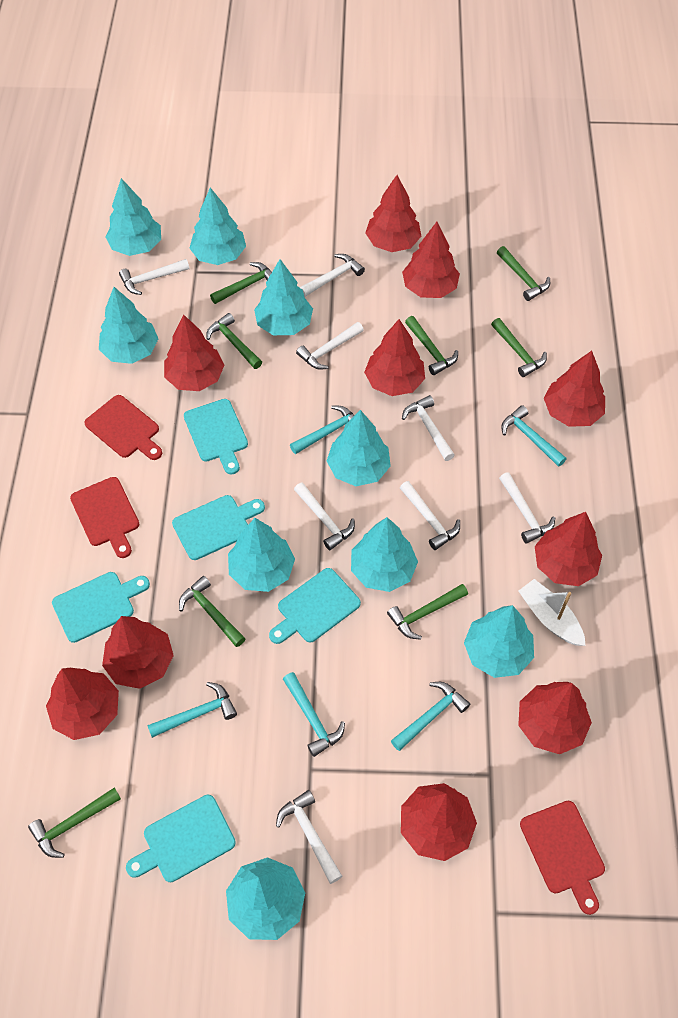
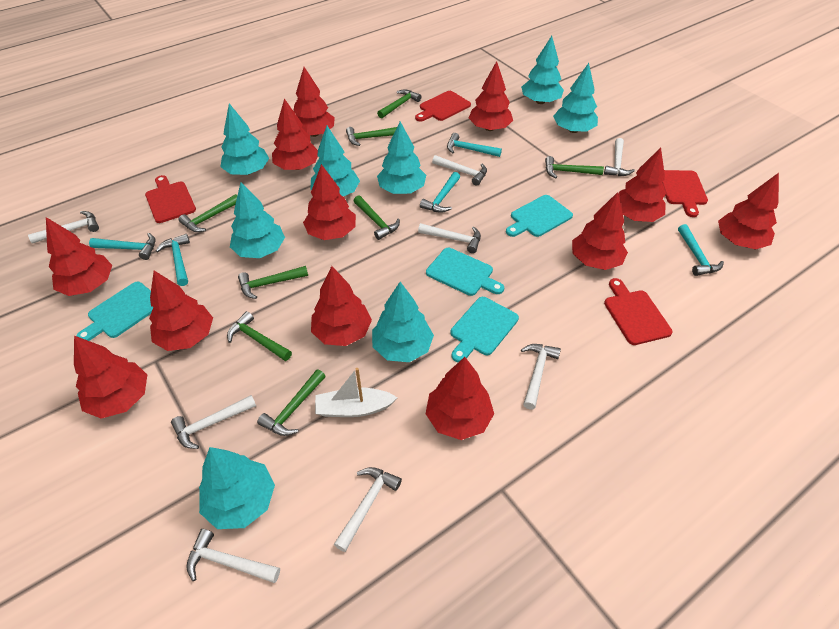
red cutting board: 3 -> 4
red tree: 10 -> 12
turquoise cutting board: 5 -> 4
turquoise tree: 9 -> 8

